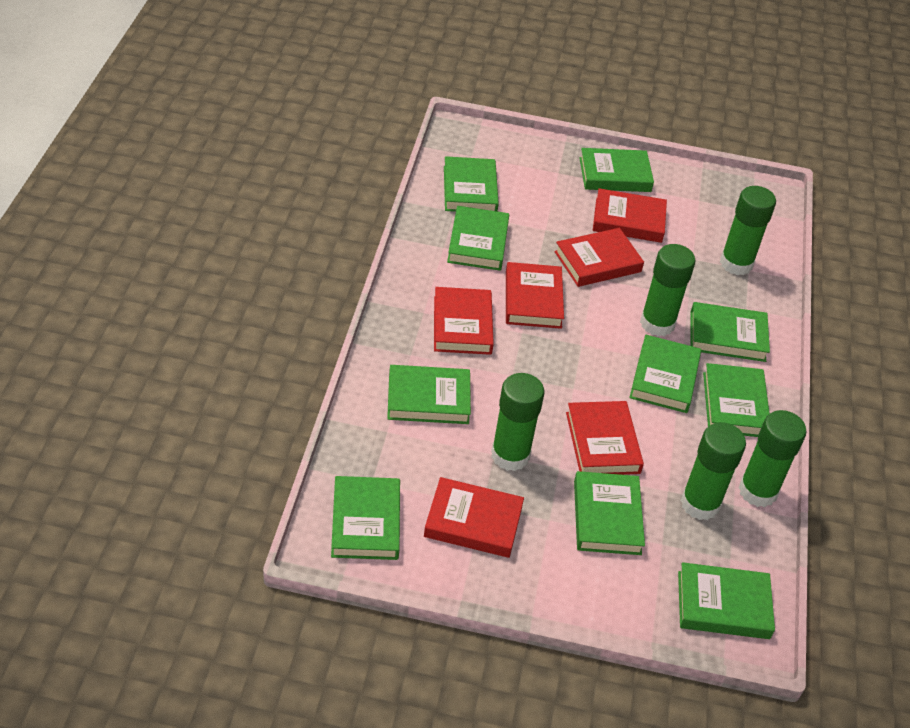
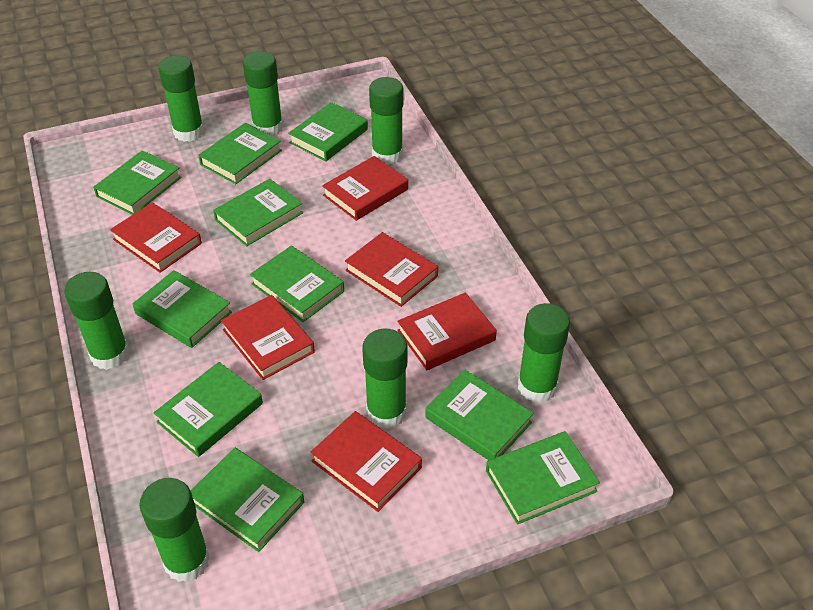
green glue stick: 5 -> 7

